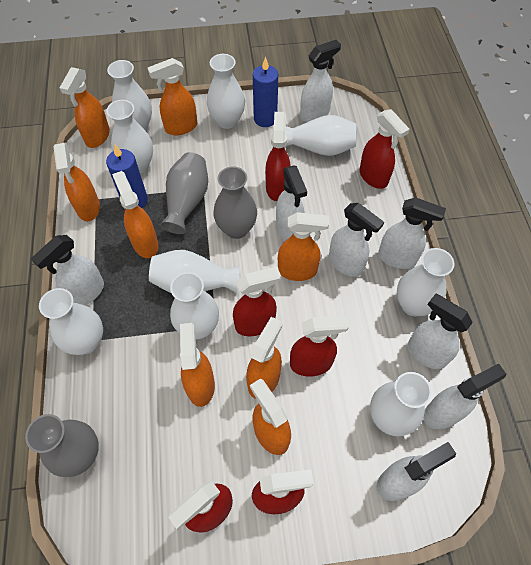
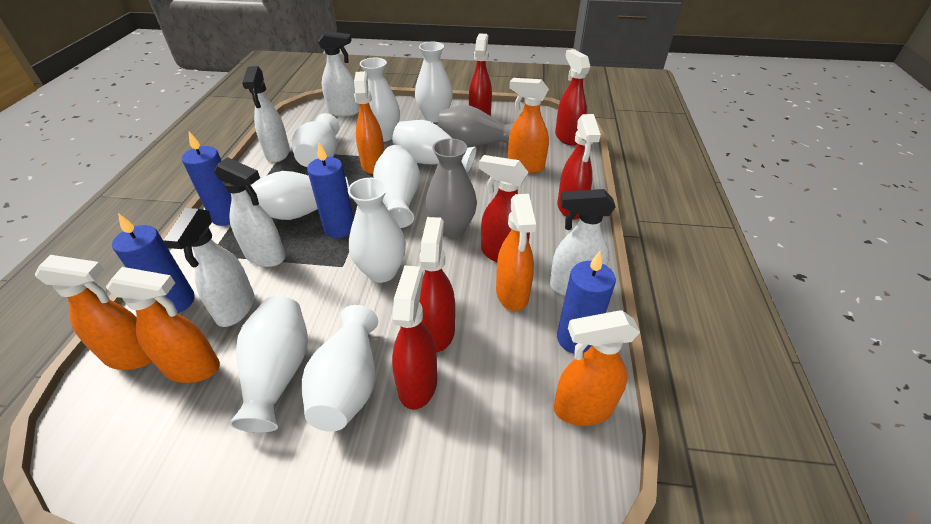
blue candle: 2 -> 4
grey vase: 3 -> 2
orange spray bottle: 8 -> 6
white spray bottle: 8 -> 5

